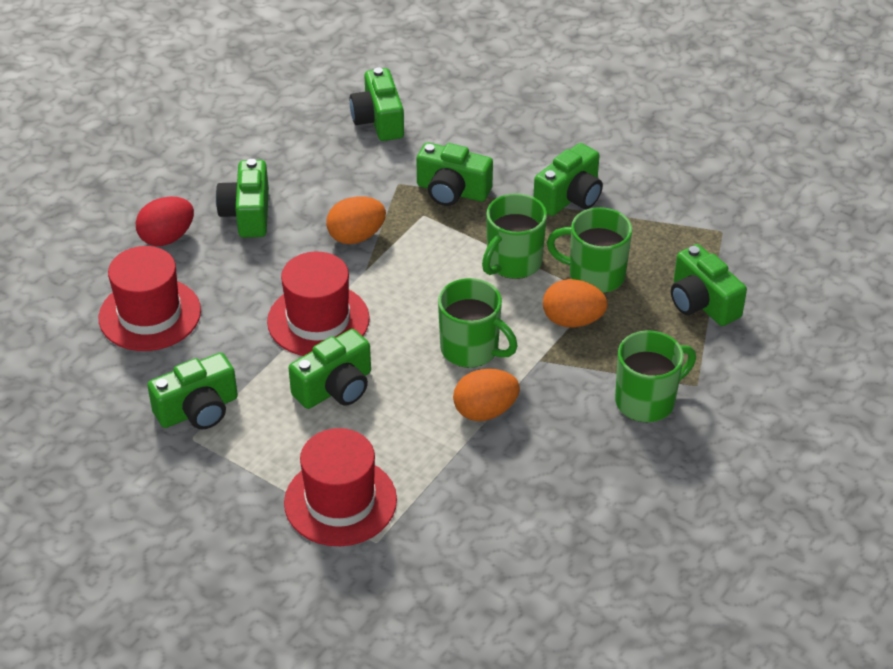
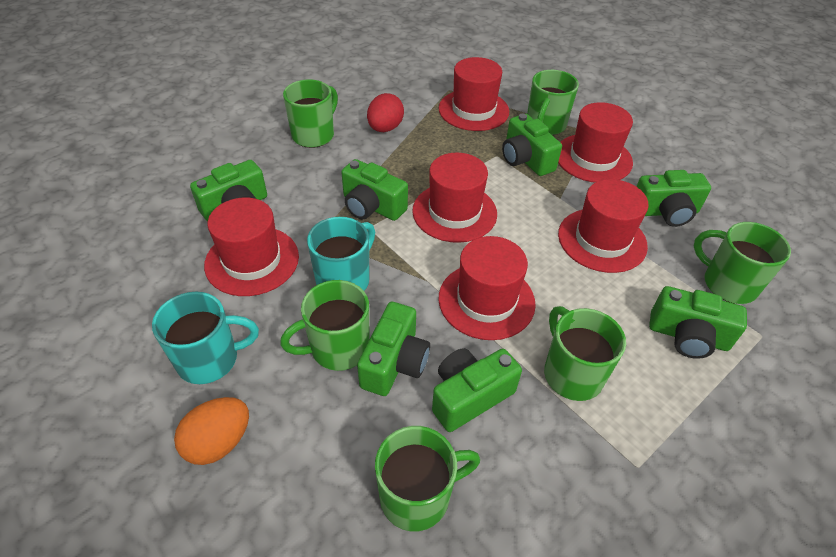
green mug: 4 -> 6
orange egg: 3 -> 1
red hat: 3 -> 6
turquoise mug: 0 -> 2

